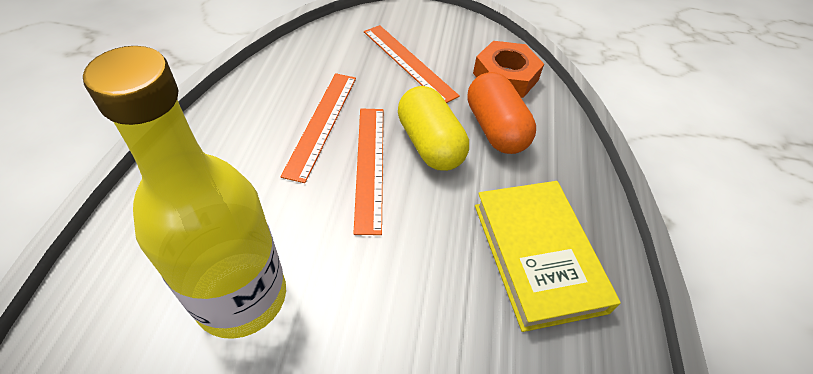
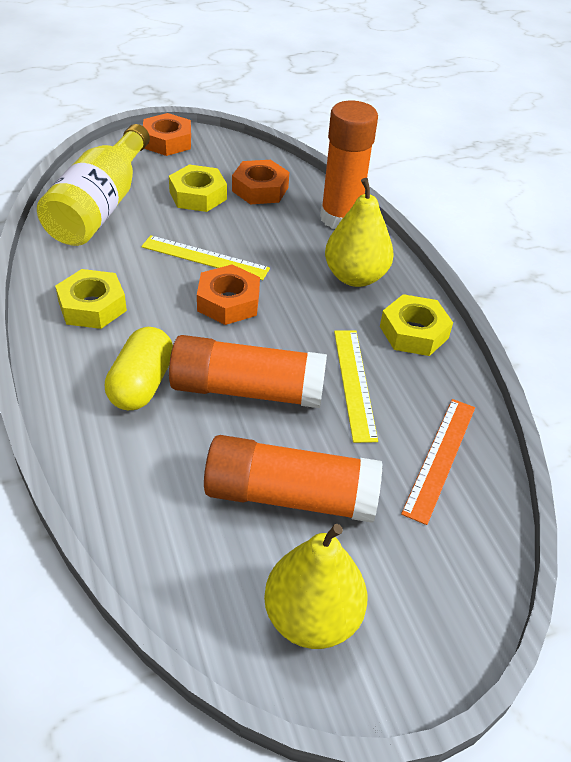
orange capsule: 1 -> 0
orange glue stick: 0 -> 3
orange nut: 1 -> 3
orange ruler: 3 -> 1
yellow book: 1 -> 0
yellow nut: 0 -> 3
yellow pear: 0 -> 2
yellow ruler: 0 -> 2

